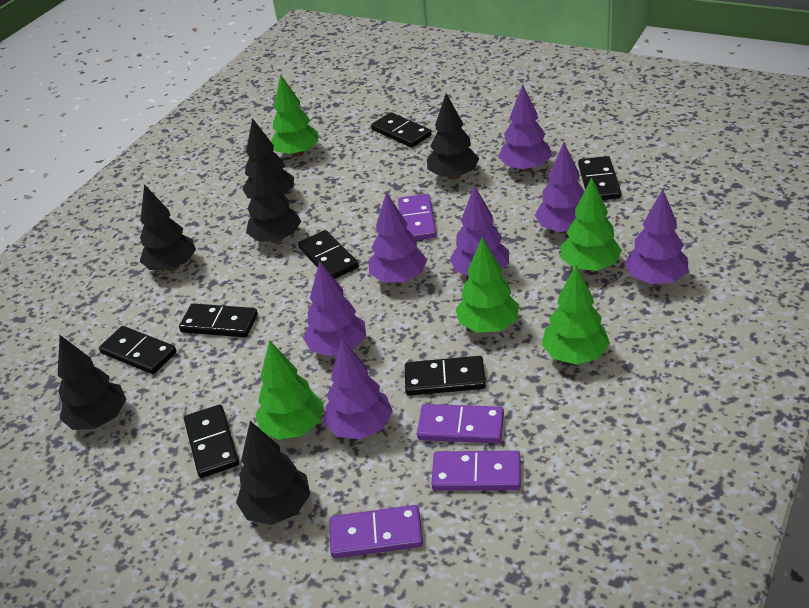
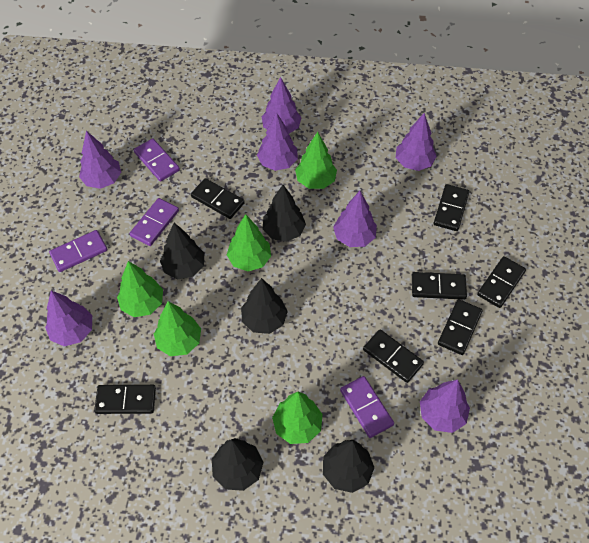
black tree: 6 -> 5

